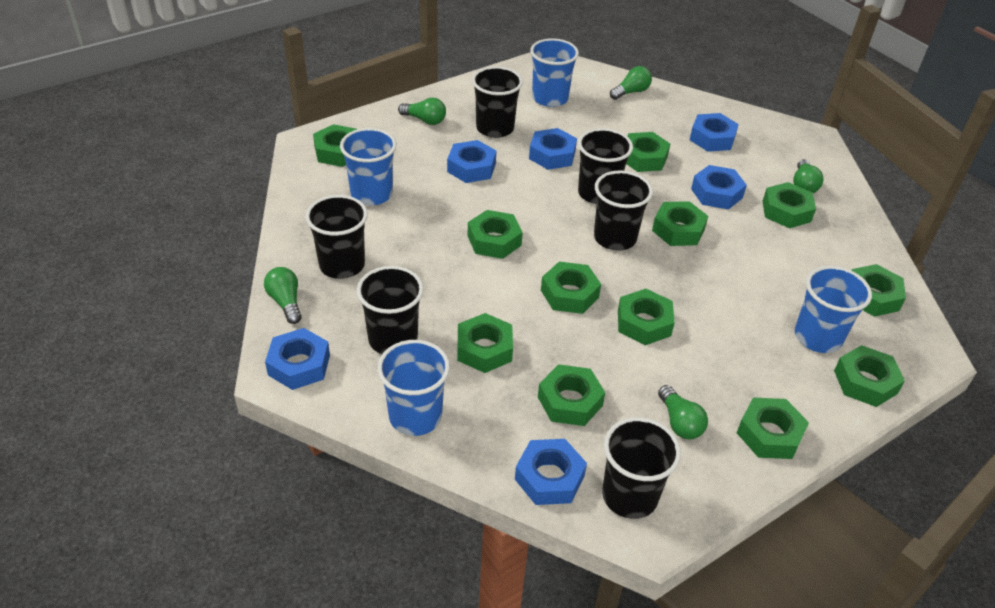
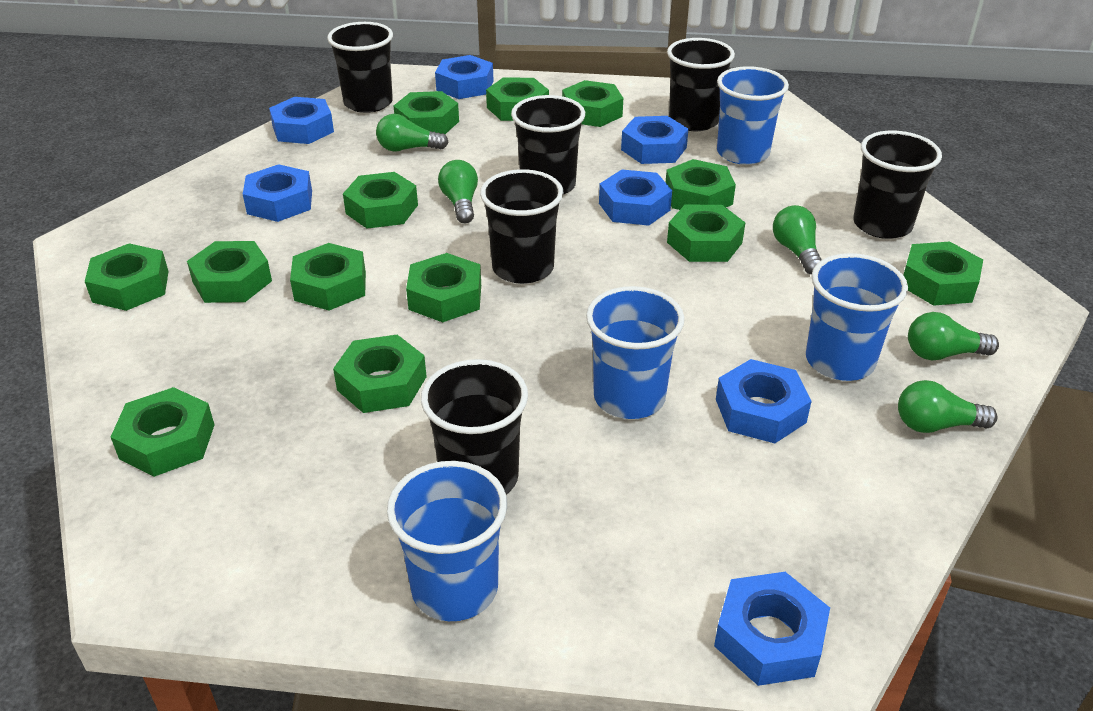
blue nut: 6 -> 7
green nut: 12 -> 13

